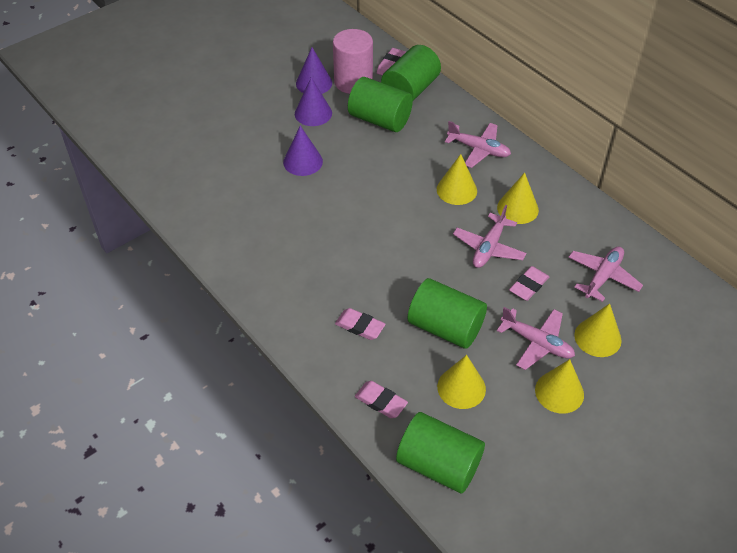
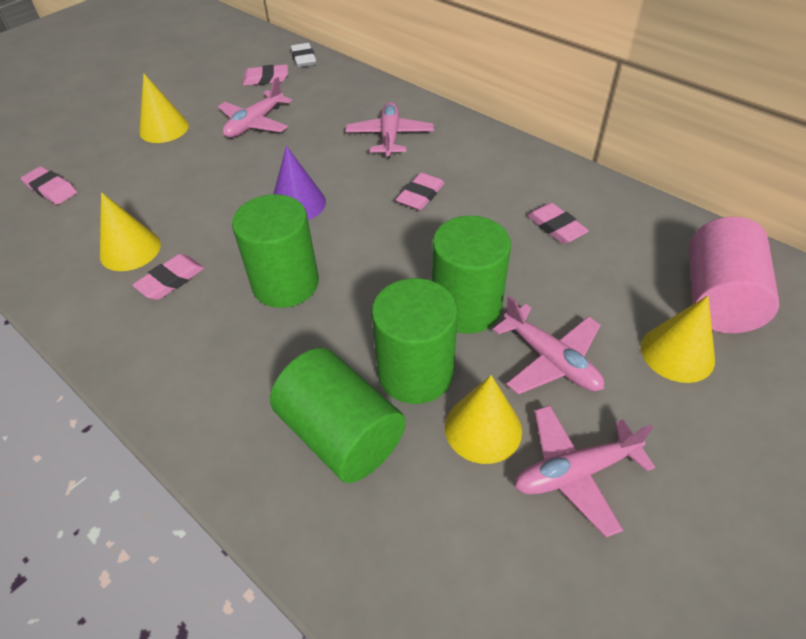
pink eraser: 4 -> 5
purple cone: 3 -> 1
white eraser: 0 -> 1
yellow cone: 5 -> 4

